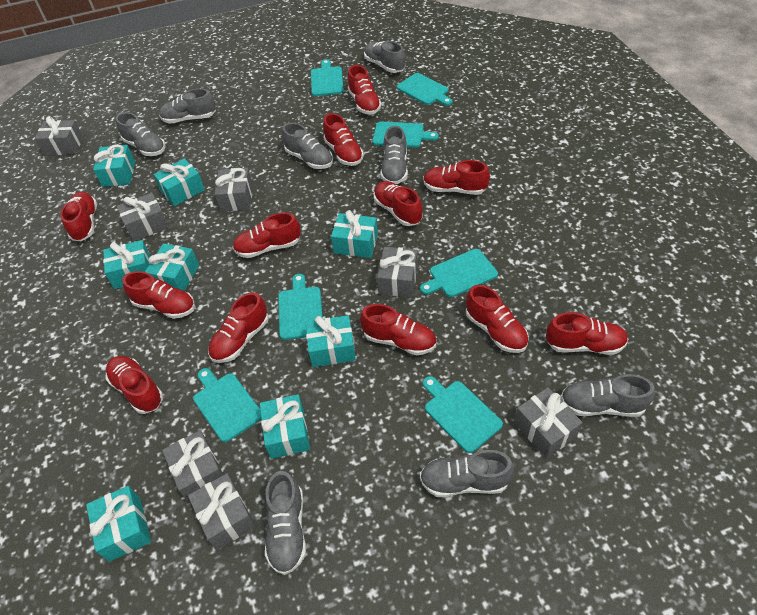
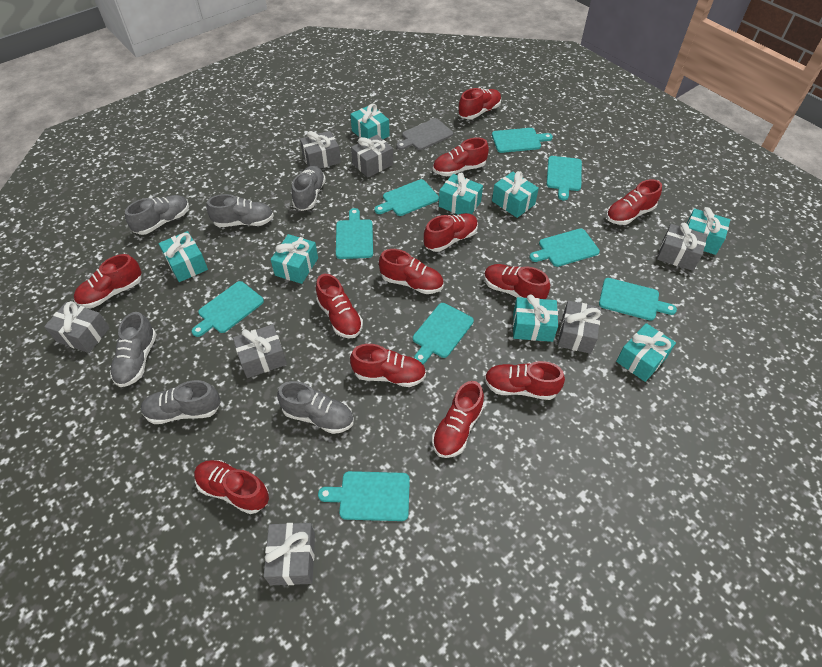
grey cutting board: 0 -> 1
grey shoe: 8 -> 6
turquoise cutting board: 7 -> 9

